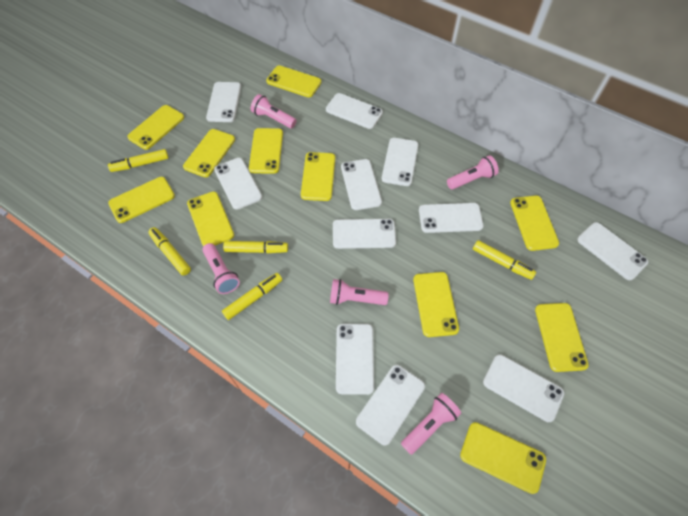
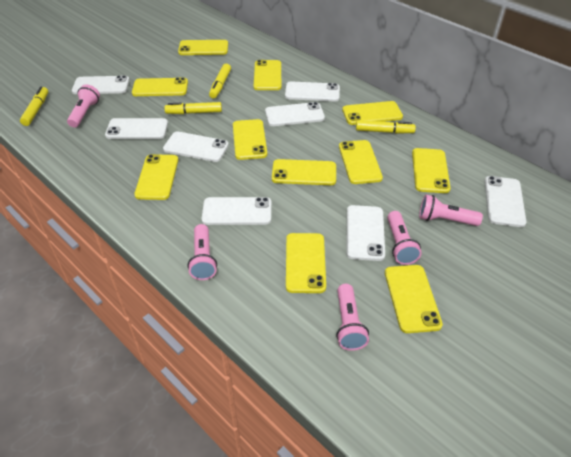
white phone: 11 -> 8
yellow marker: 5 -> 4

